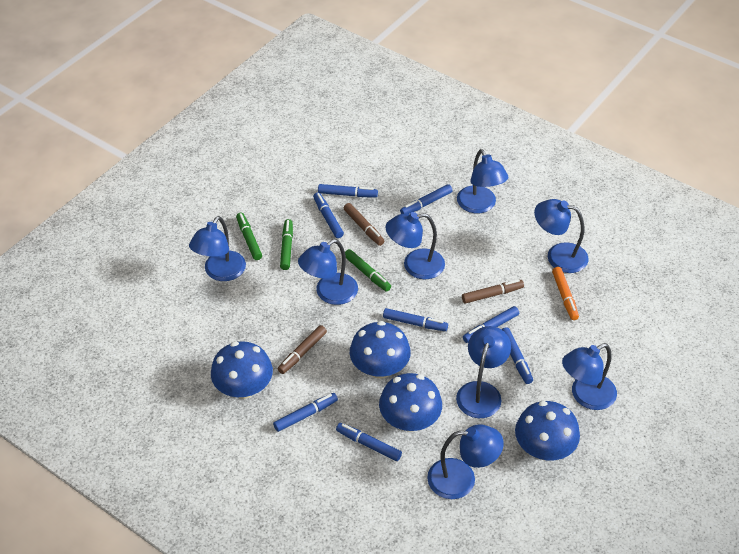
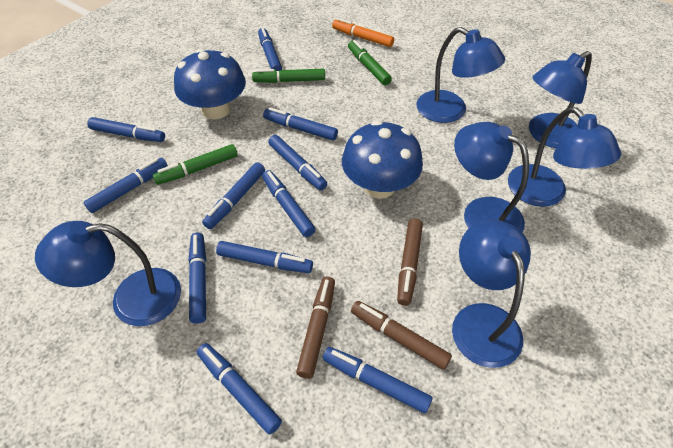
blue lamp: 8 -> 6
blue marker: 8 -> 11
blue mushroom: 4 -> 2

